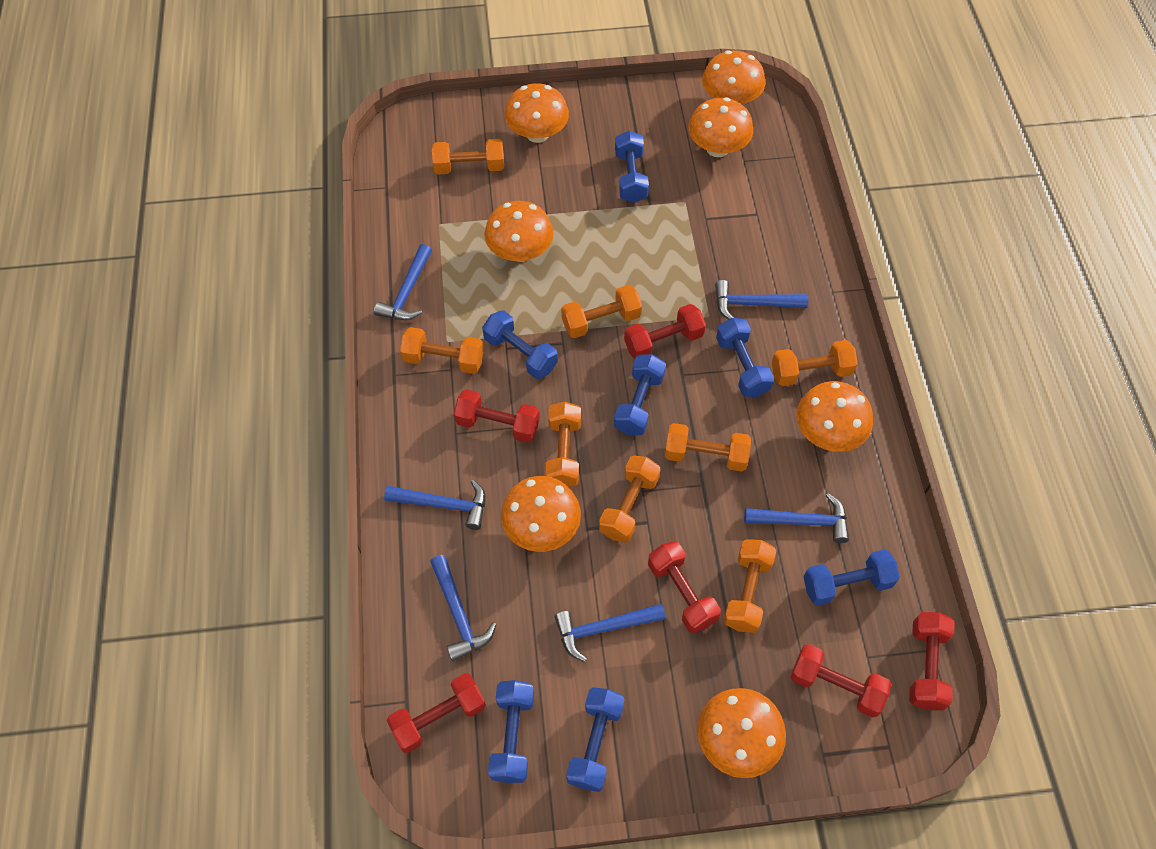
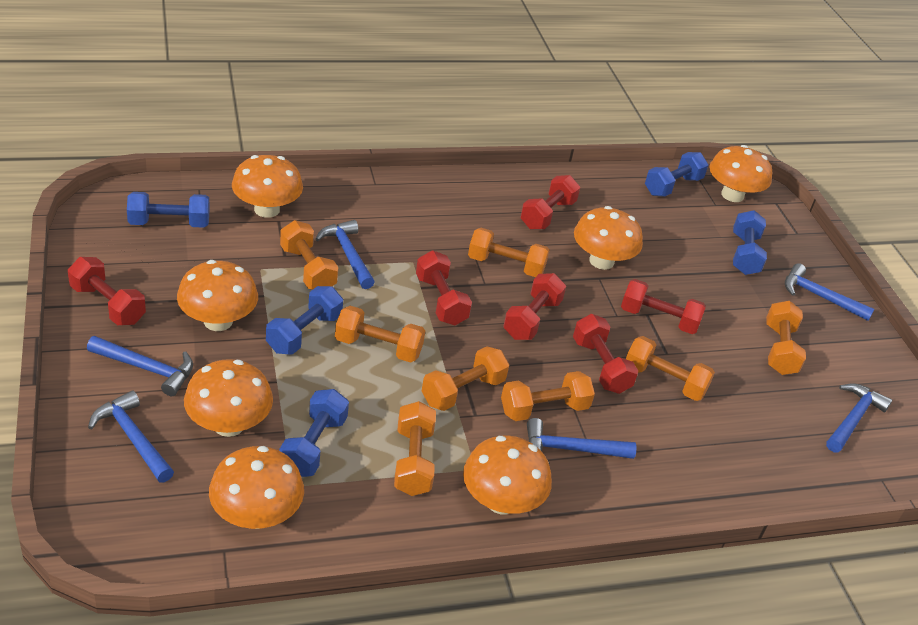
blue dumbbell: 7 -> 5

